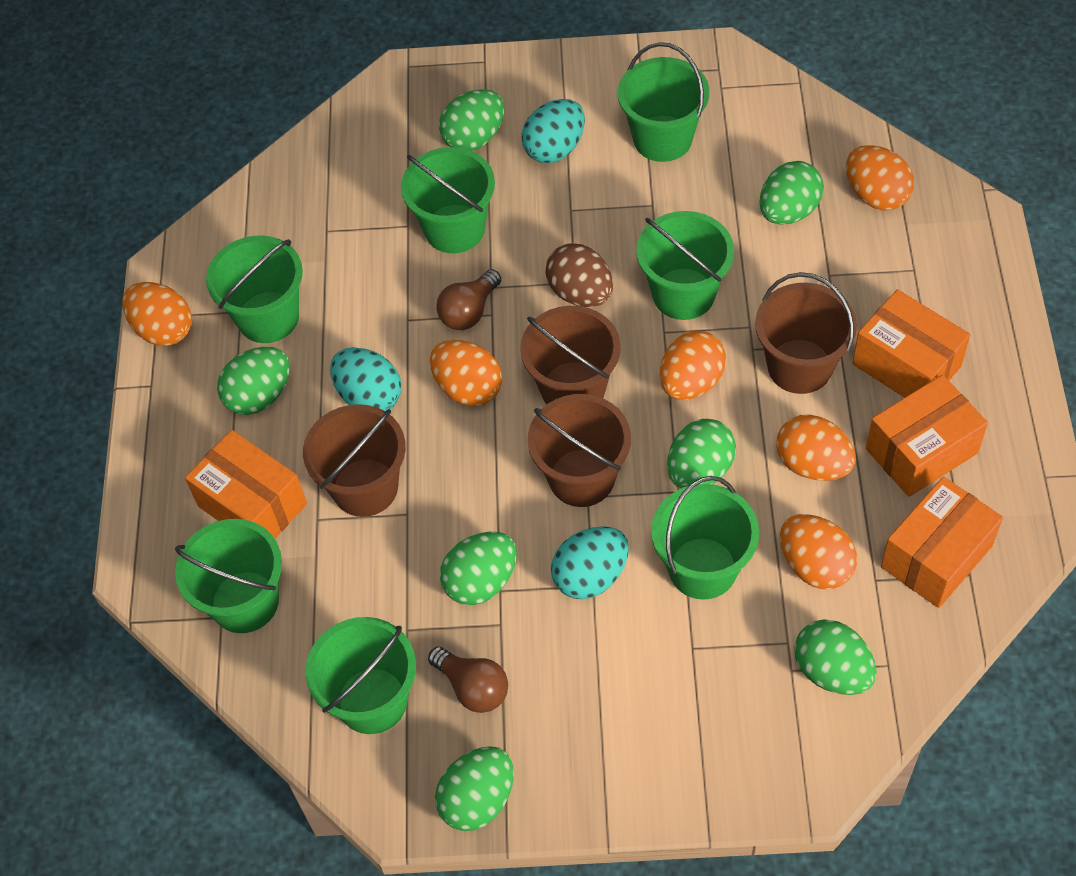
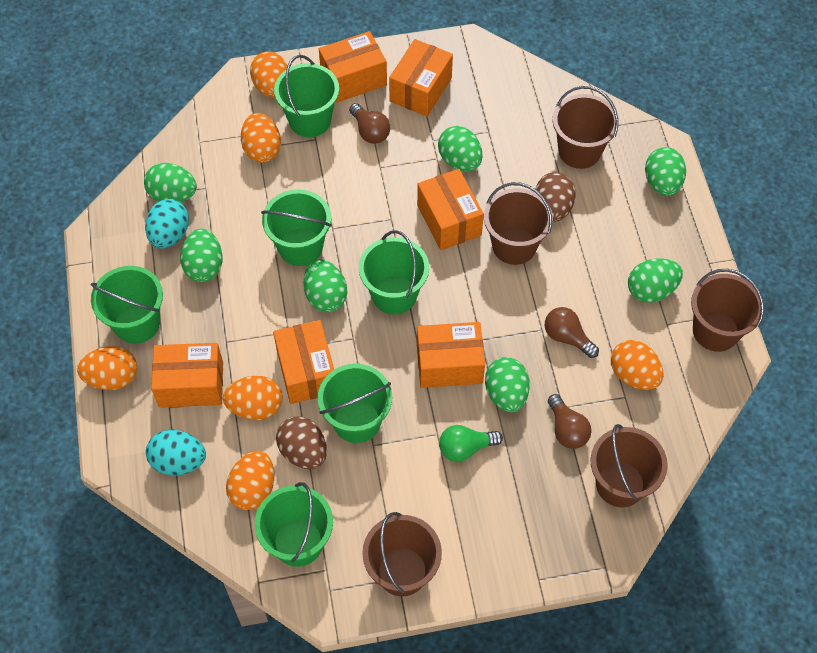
brown bucket: 4 -> 5
brown egg: 1 -> 2
brown light bulb: 2 -> 3
green bucket: 7 -> 6
green light bulb: 0 -> 1
orange box: 4 -> 6
turquoise egg: 3 -> 2

